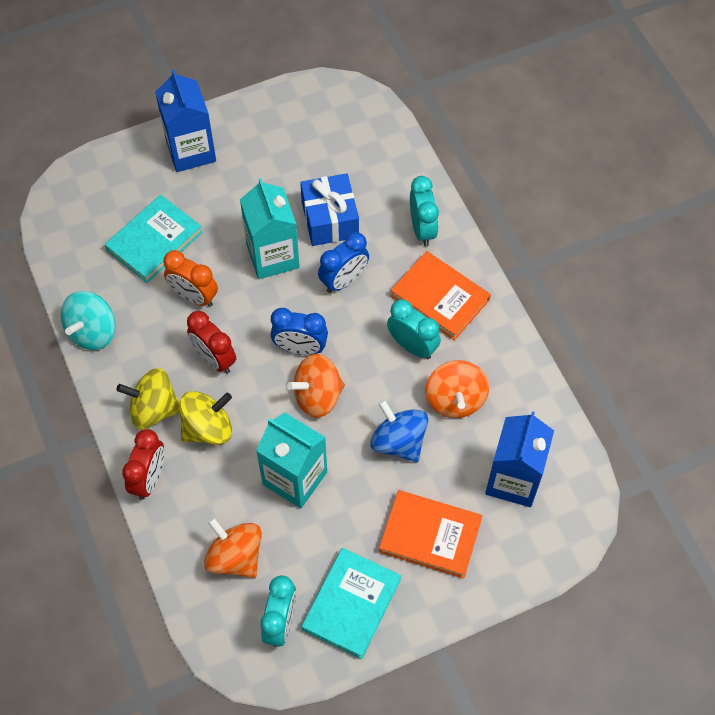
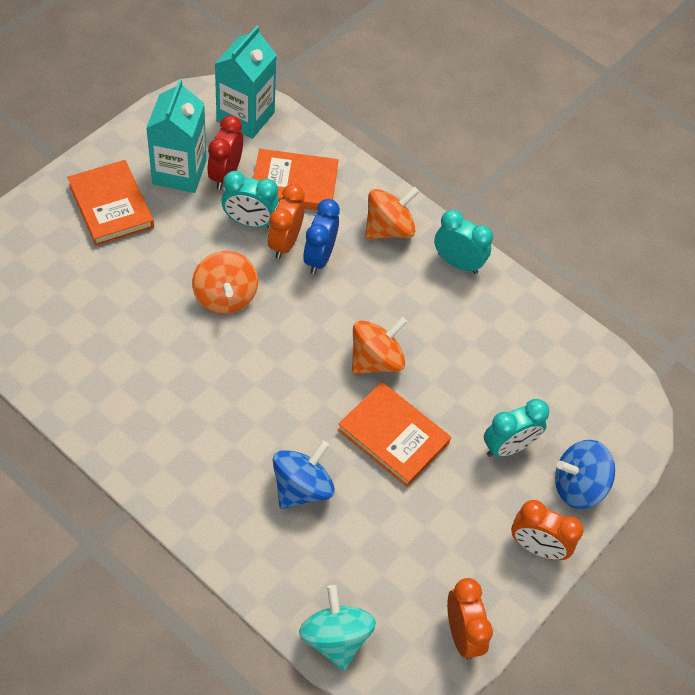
blue carton: 2 -> 0
blue clock: 2 -> 1
blue gift: 1 -> 0
blue spinning top: 1 -> 2
orange book: 2 -> 3
orange clock: 1 -> 3
red clock: 2 -> 1
turquoise book: 2 -> 0
yellow spinning top: 2 -> 0

